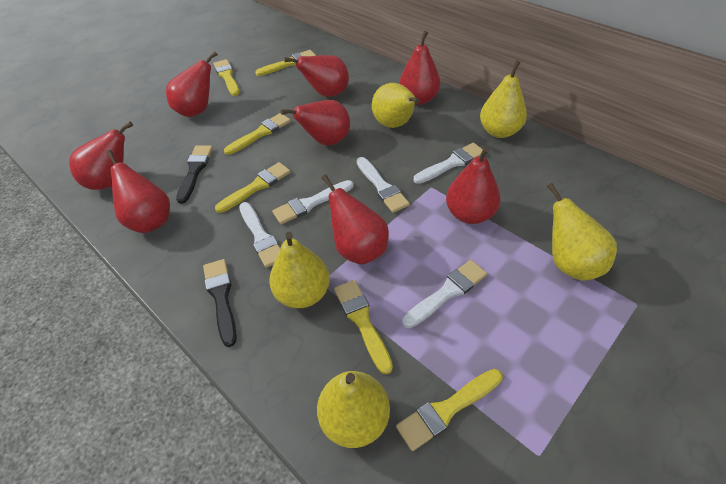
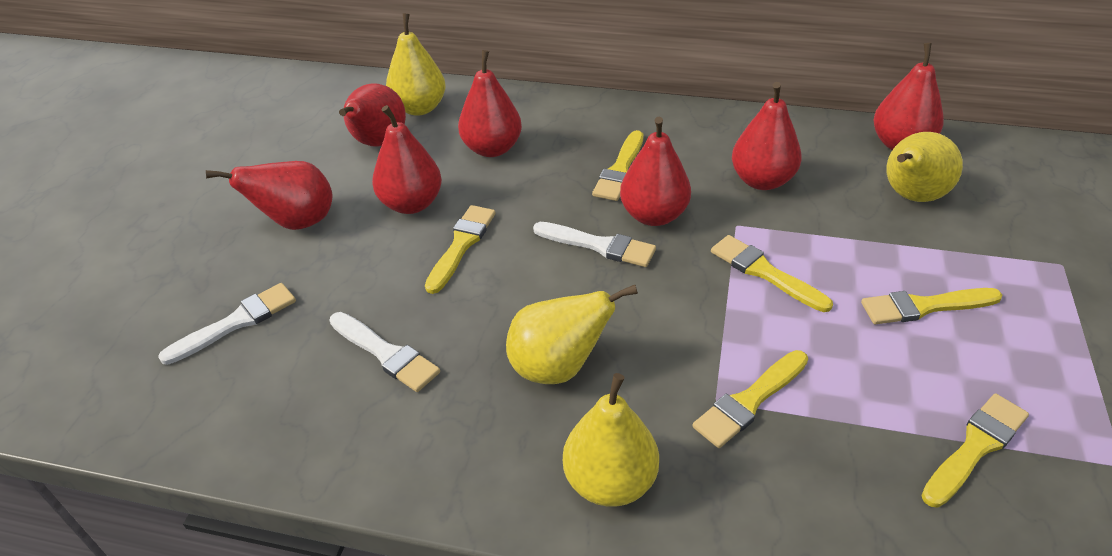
black brush: 2 -> 0
red pear: 8 -> 7
white brush: 5 -> 3
yellow pear: 5 -> 4

